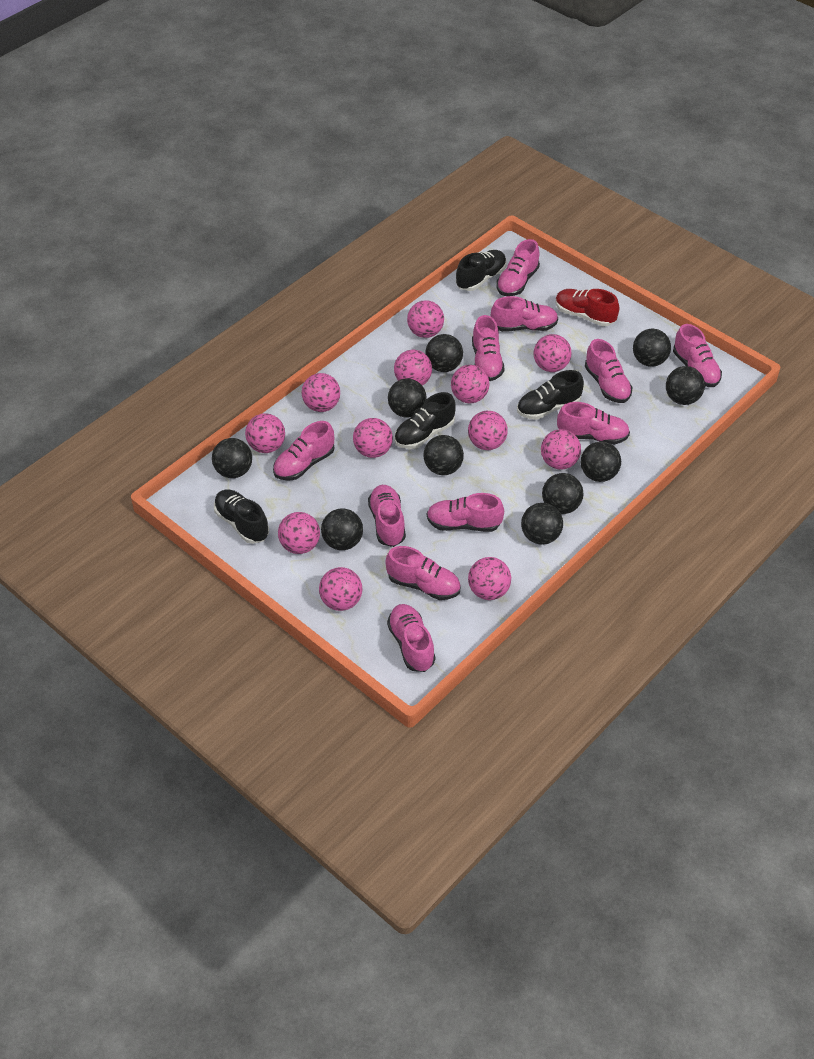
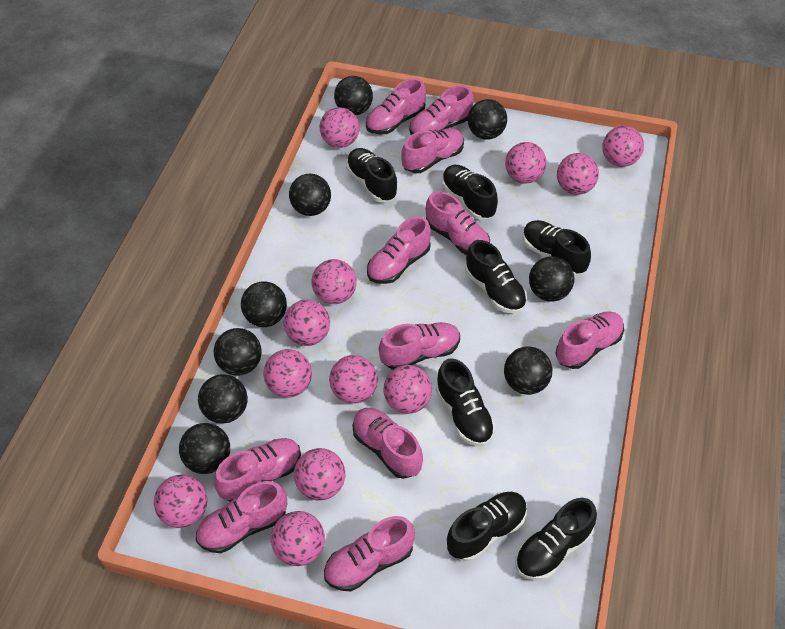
black ball: 10 -> 9
black shoe: 4 -> 7
red shoe: 1 -> 0

